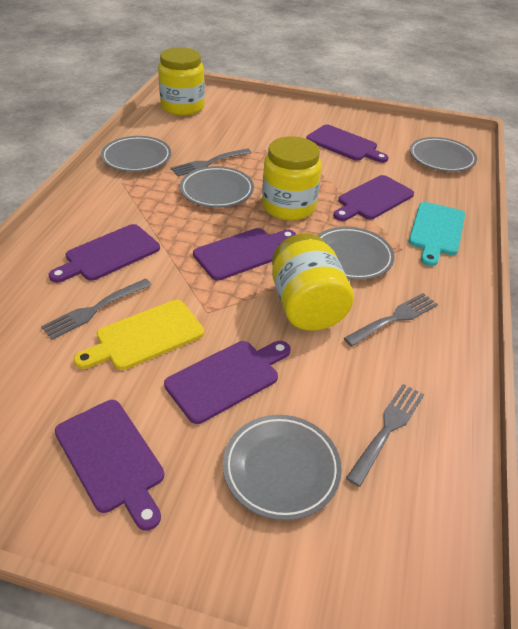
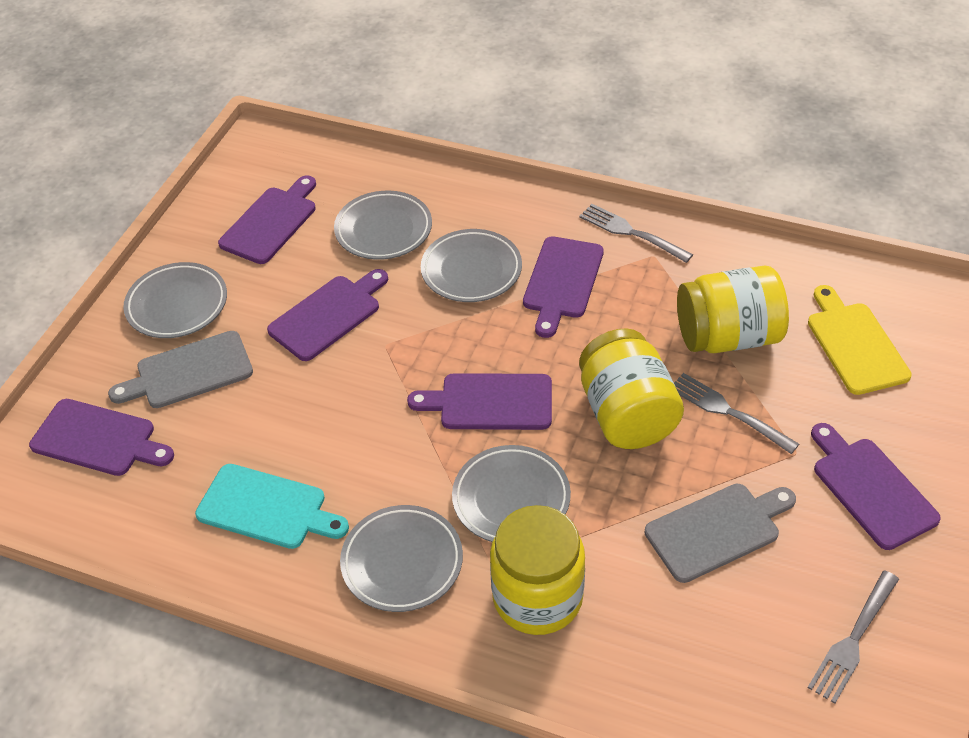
grey cutting board: 0 -> 2
grey fork: 4 -> 3

